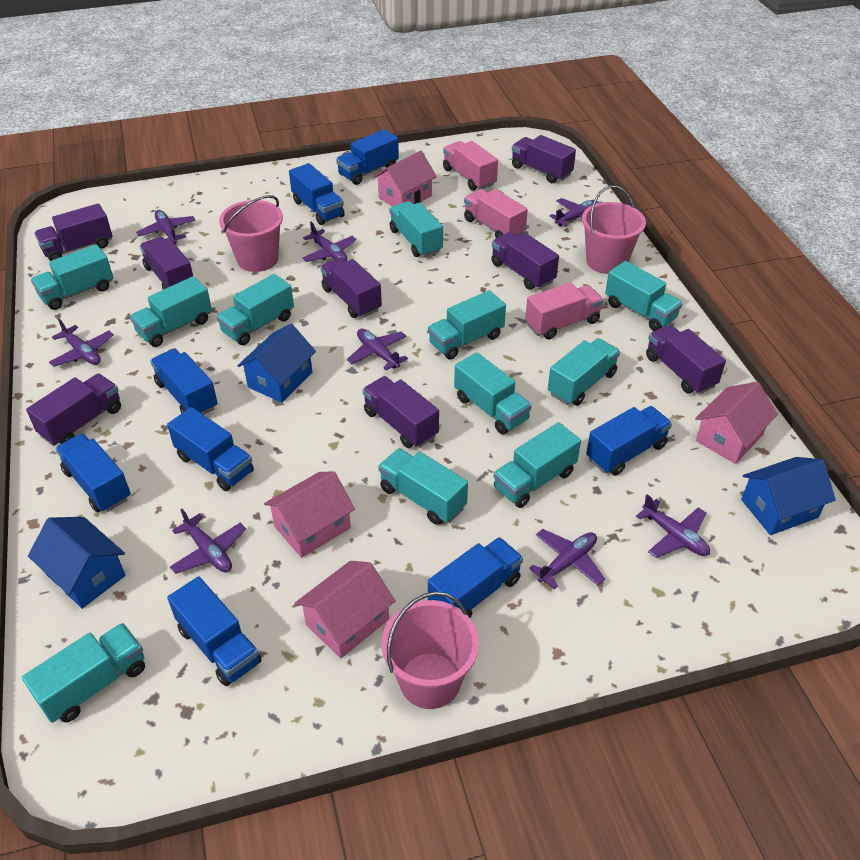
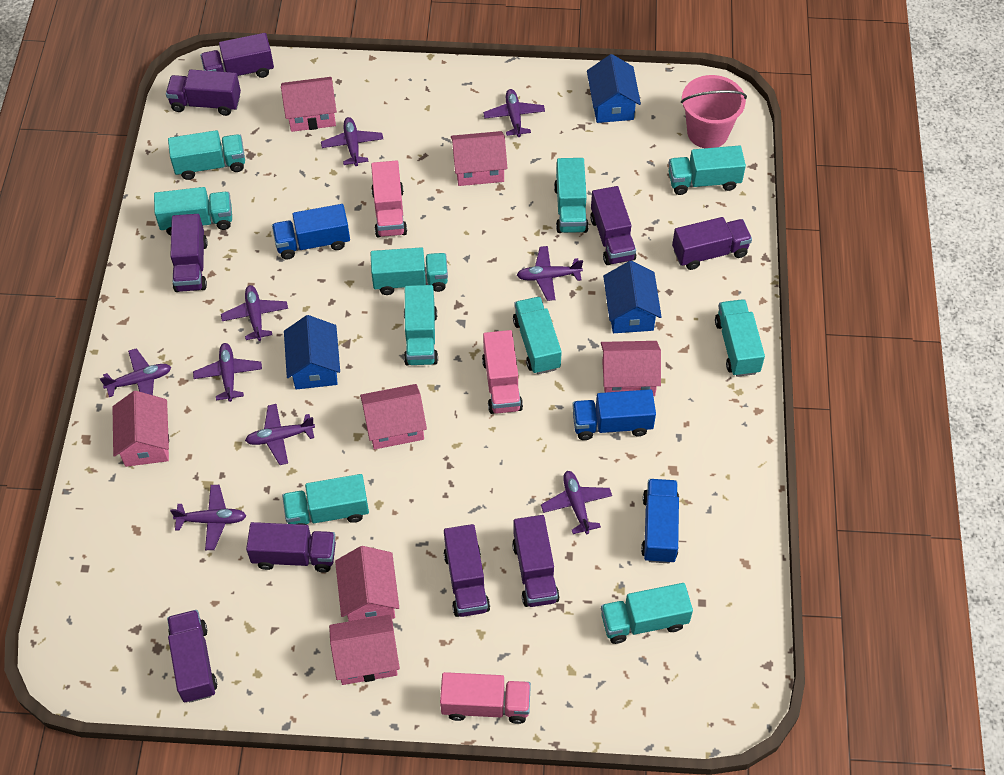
blue truck: 8 -> 3
pink bucket: 3 -> 1
pink house: 4 -> 7
purple plane: 8 -> 9
purple truck: 8 -> 9
turquoise truck: 11 -> 10

